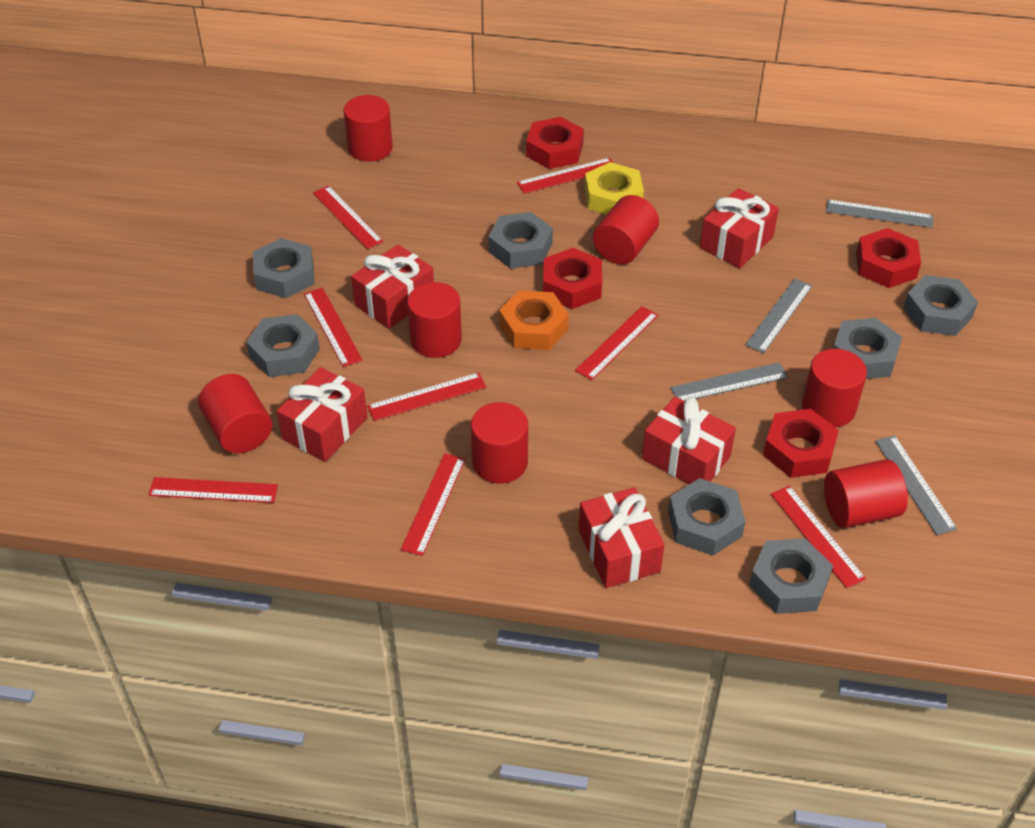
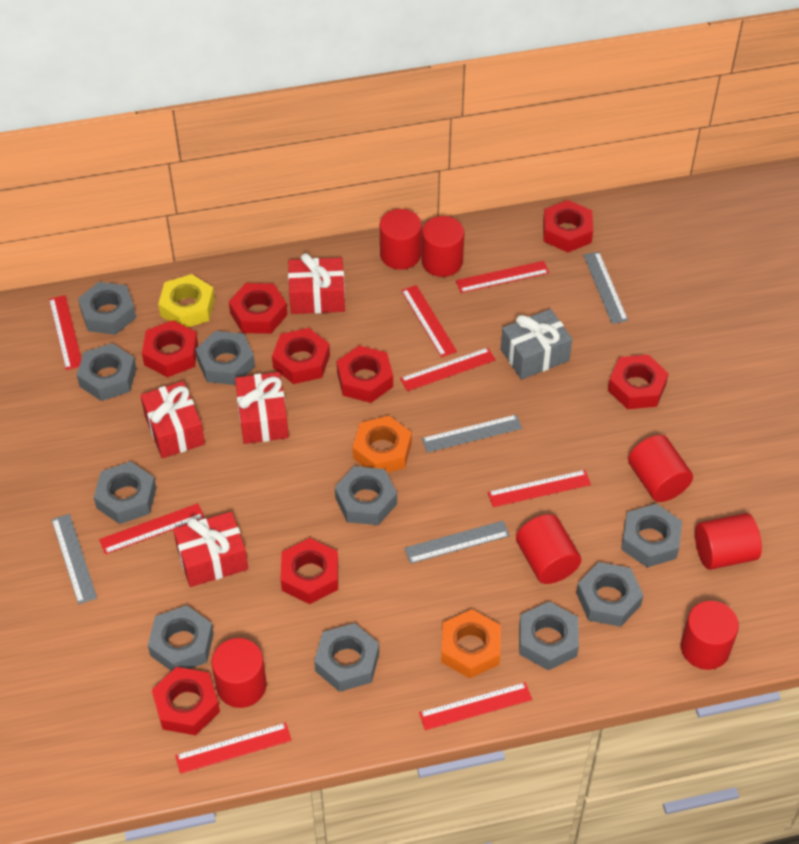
grey gift: 0 -> 1
grey nut: 7 -> 10
orange nut: 1 -> 2
red gift: 5 -> 4
red nut: 4 -> 8

